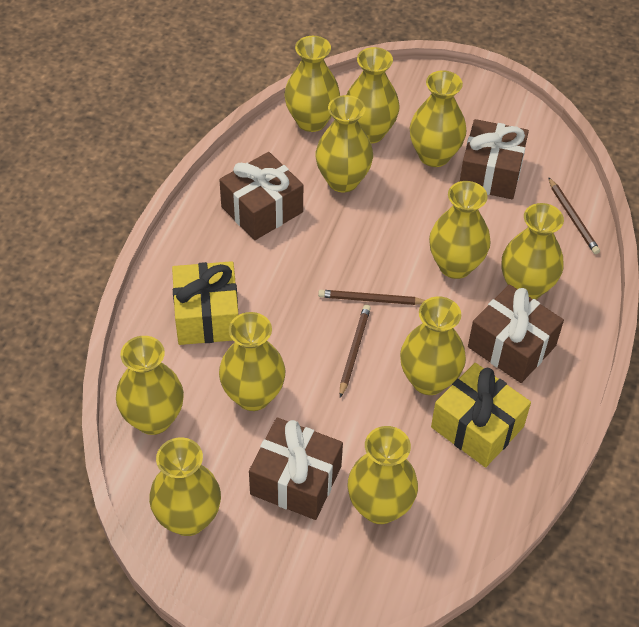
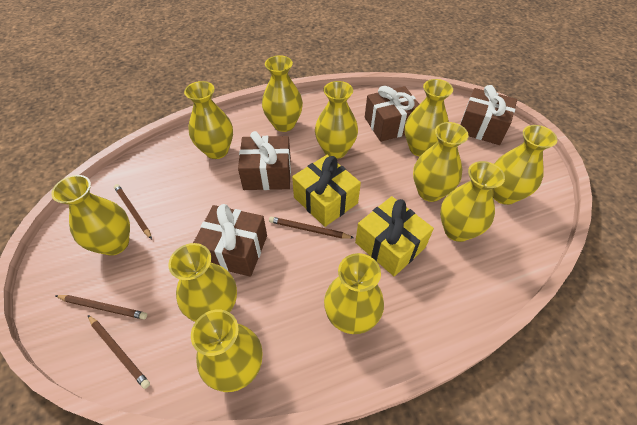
brown pencil: 3 -> 4

